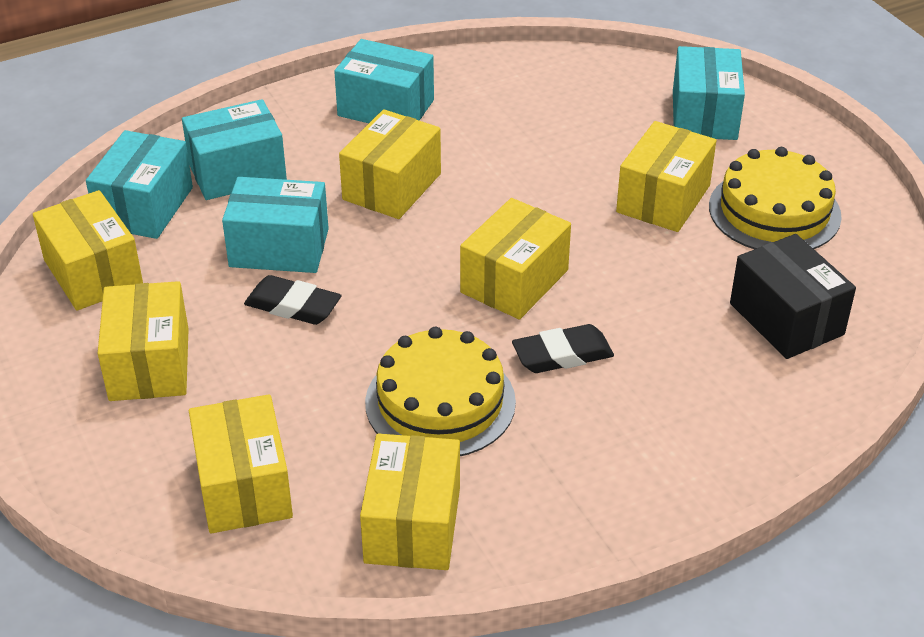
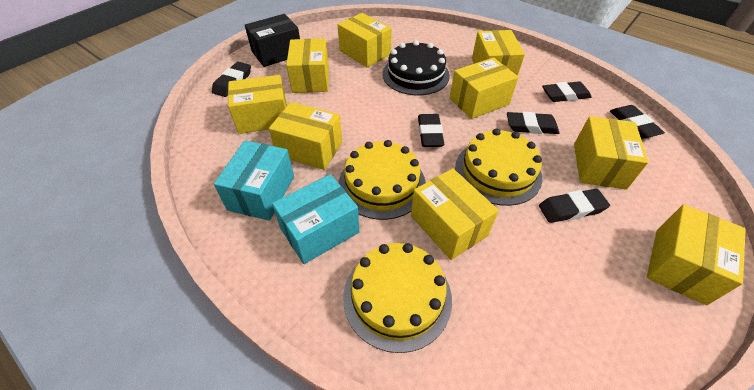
black cake: 0 -> 1
black eraser: 2 -> 6
turquoise box: 5 -> 2
yellow box: 7 -> 9
yellow cake: 2 -> 3

